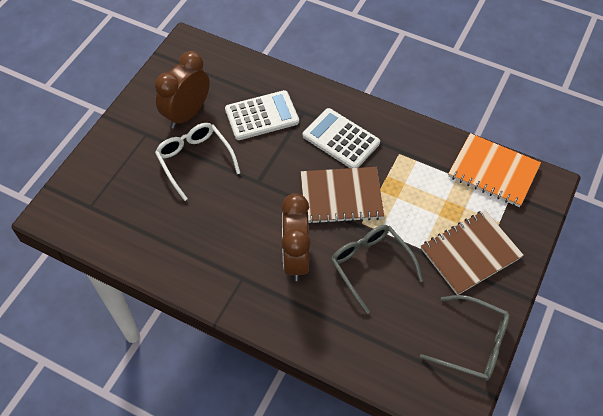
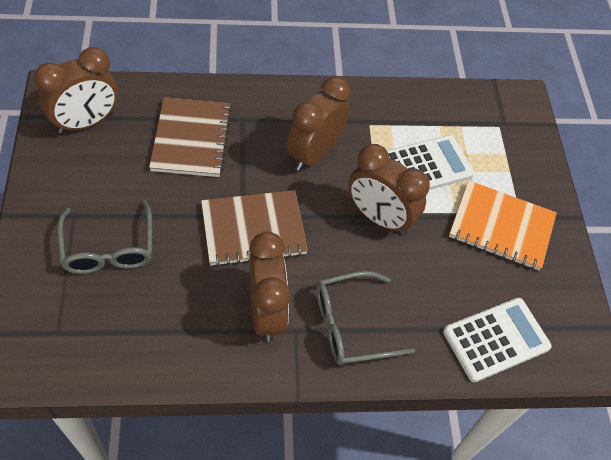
brown clock: 2 -> 4
white glasses: 1 -> 0

